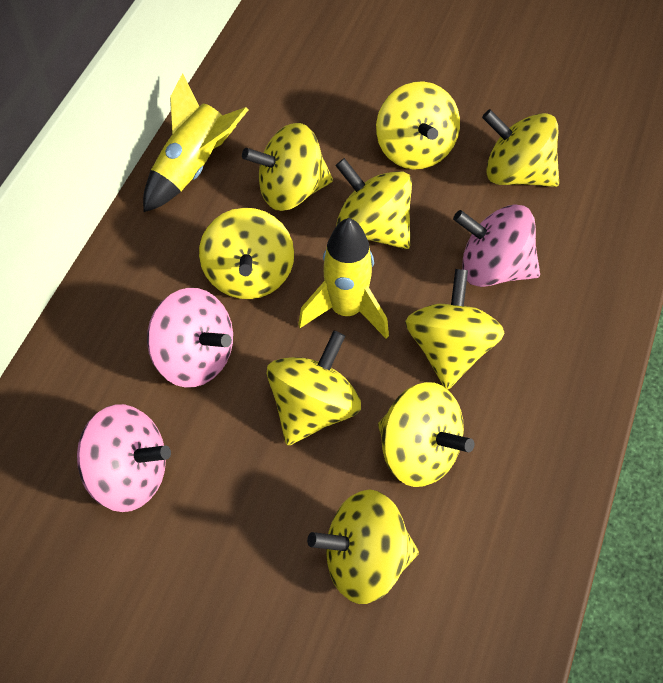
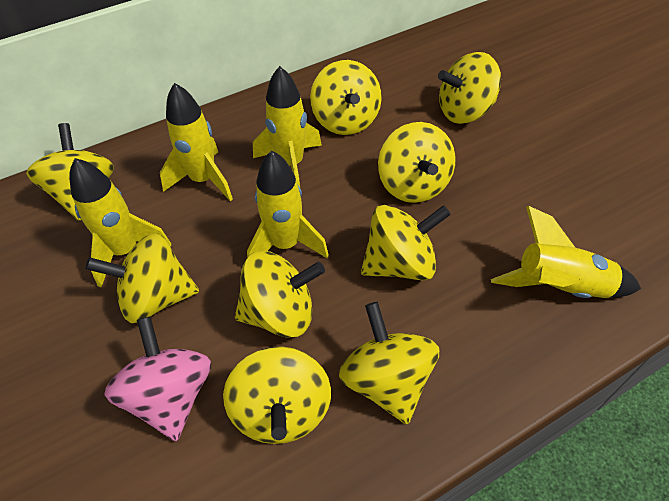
pink spinning top: 3 -> 1
yellow rocket: 2 -> 5

